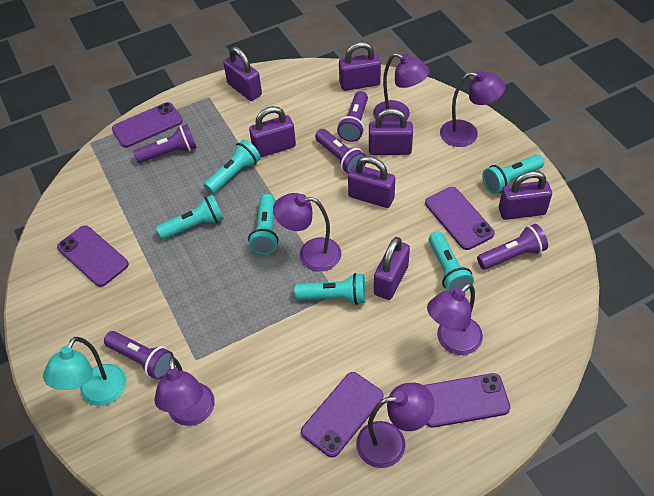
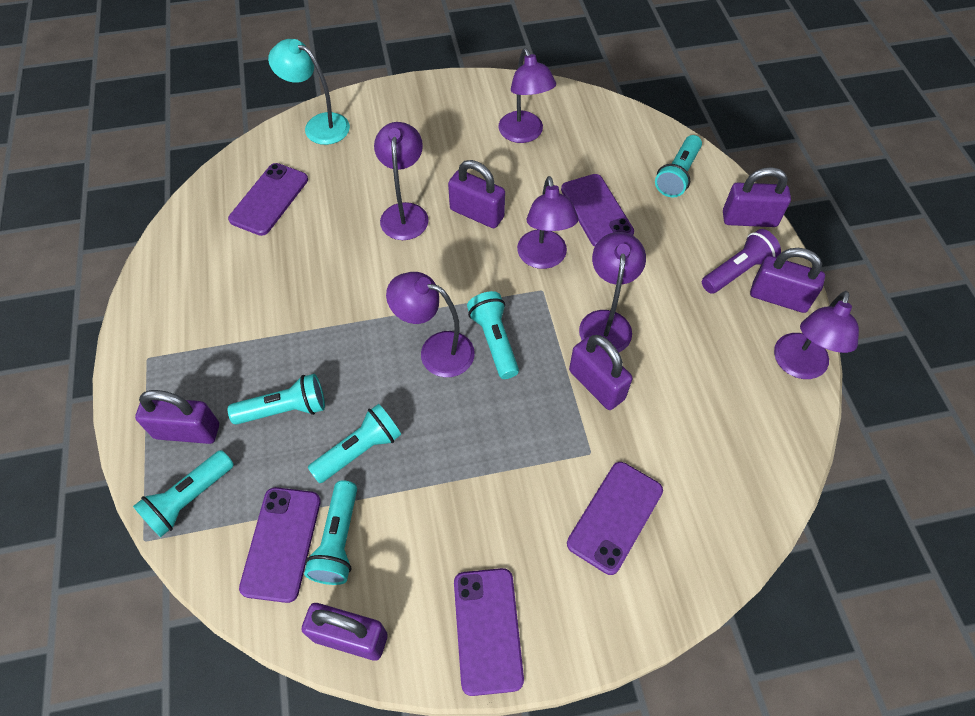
purple flashlight: 5 -> 1
purple padlock: 7 -> 6

